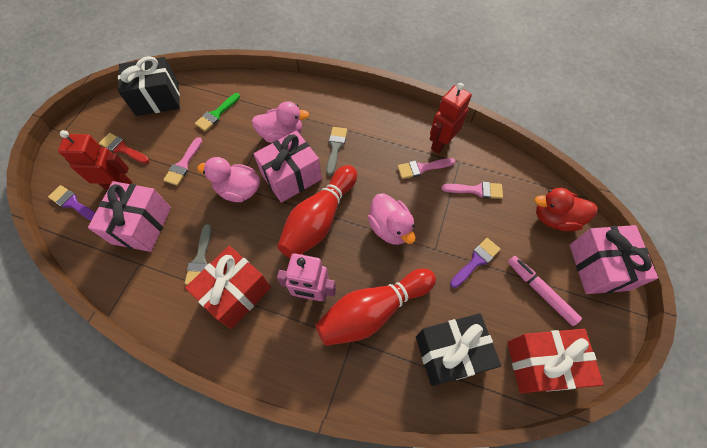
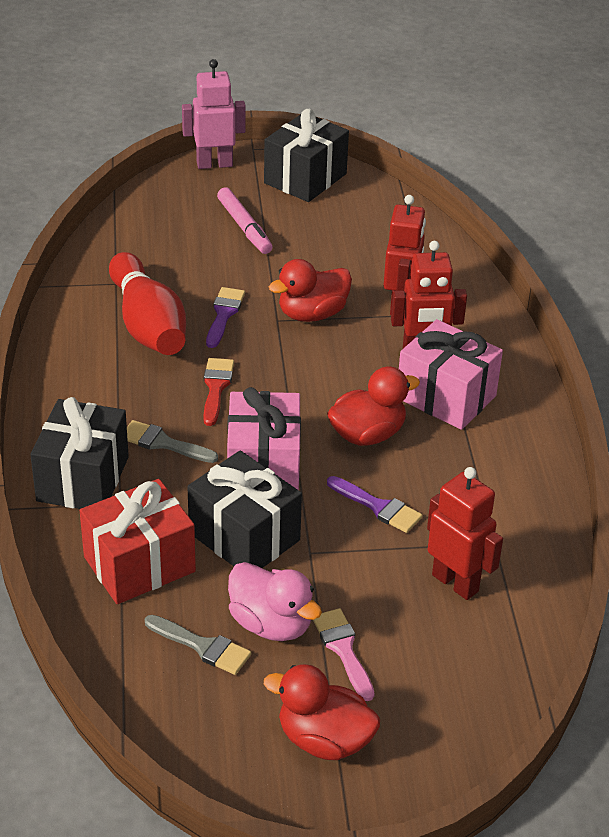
black gift: 2 -> 3
green brush: 1 -> 0
pink brush: 3 -> 1
pink duck: 3 -> 1
pink gift: 3 -> 2
red bowling pin: 2 -> 1
red duck: 1 -> 3
red gift: 2 -> 1
red robot: 2 -> 3

